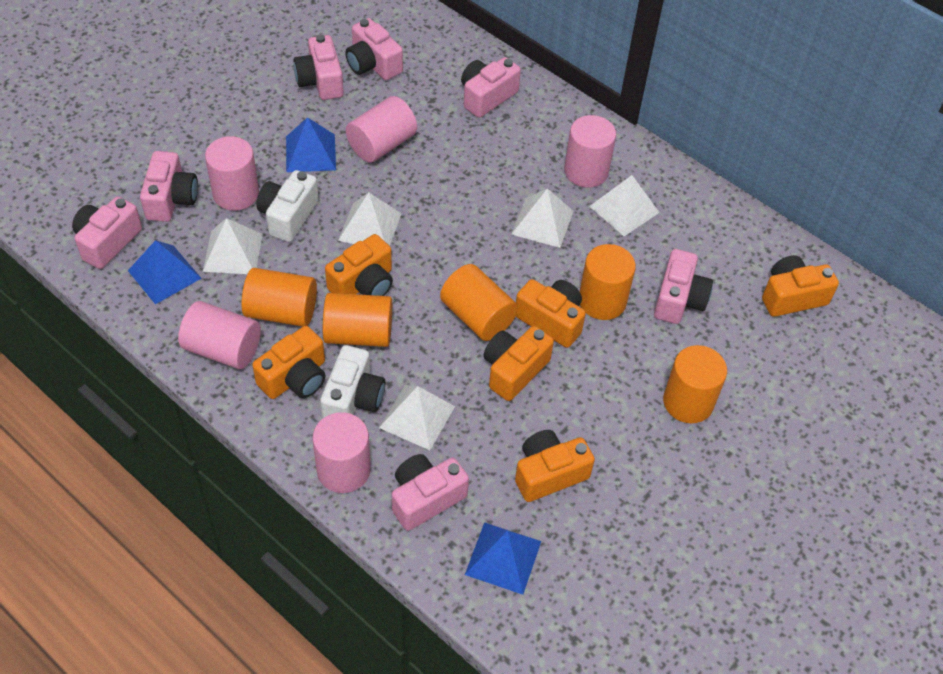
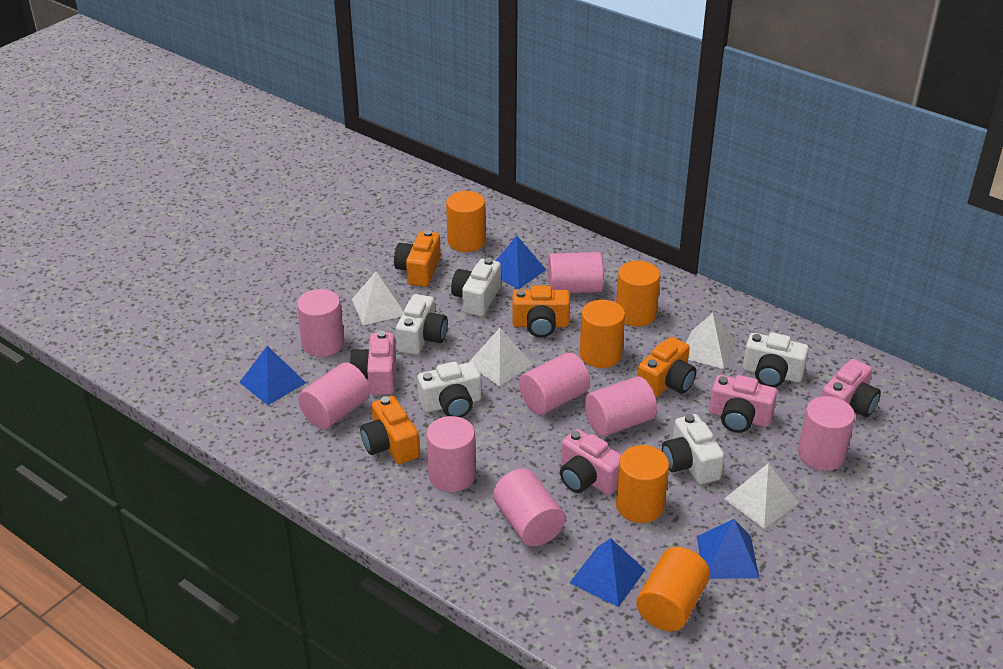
blue pyramid: 3 -> 4
orange camera: 6 -> 4
pink camera: 7 -> 4
pink cylinder: 5 -> 8
white camera: 2 -> 5
white pyramid: 5 -> 4

